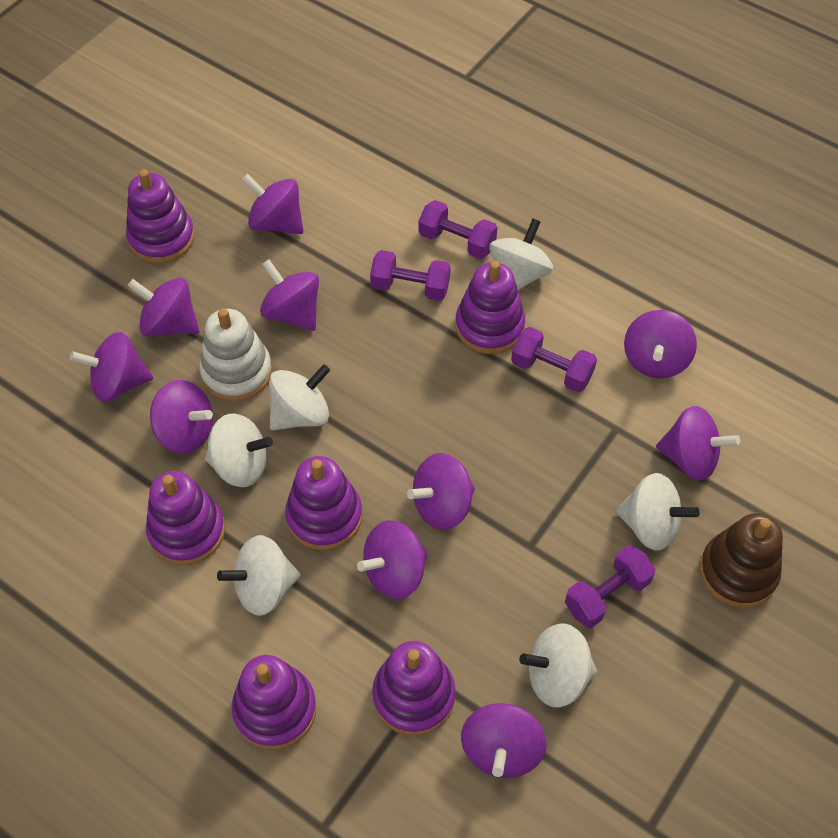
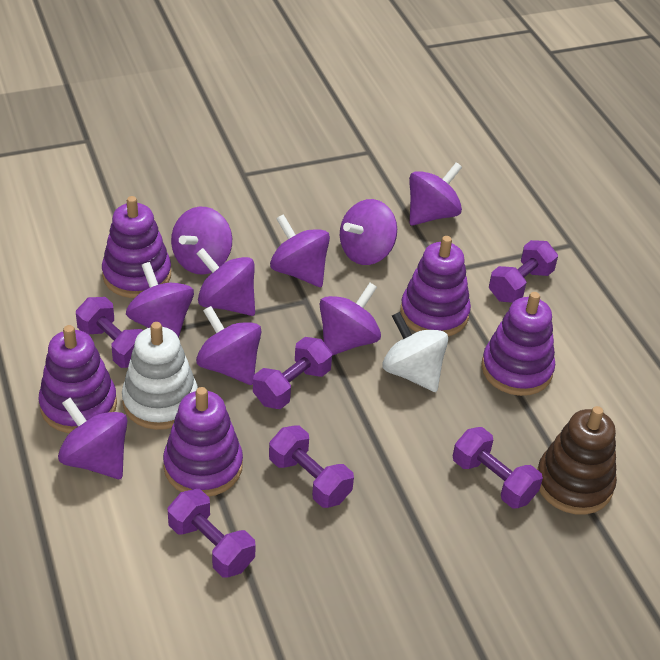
purple dumbbell: 4 -> 6
purple spinning top: 10 -> 9
purple stacking toy: 6 -> 5
white spinning top: 6 -> 1

